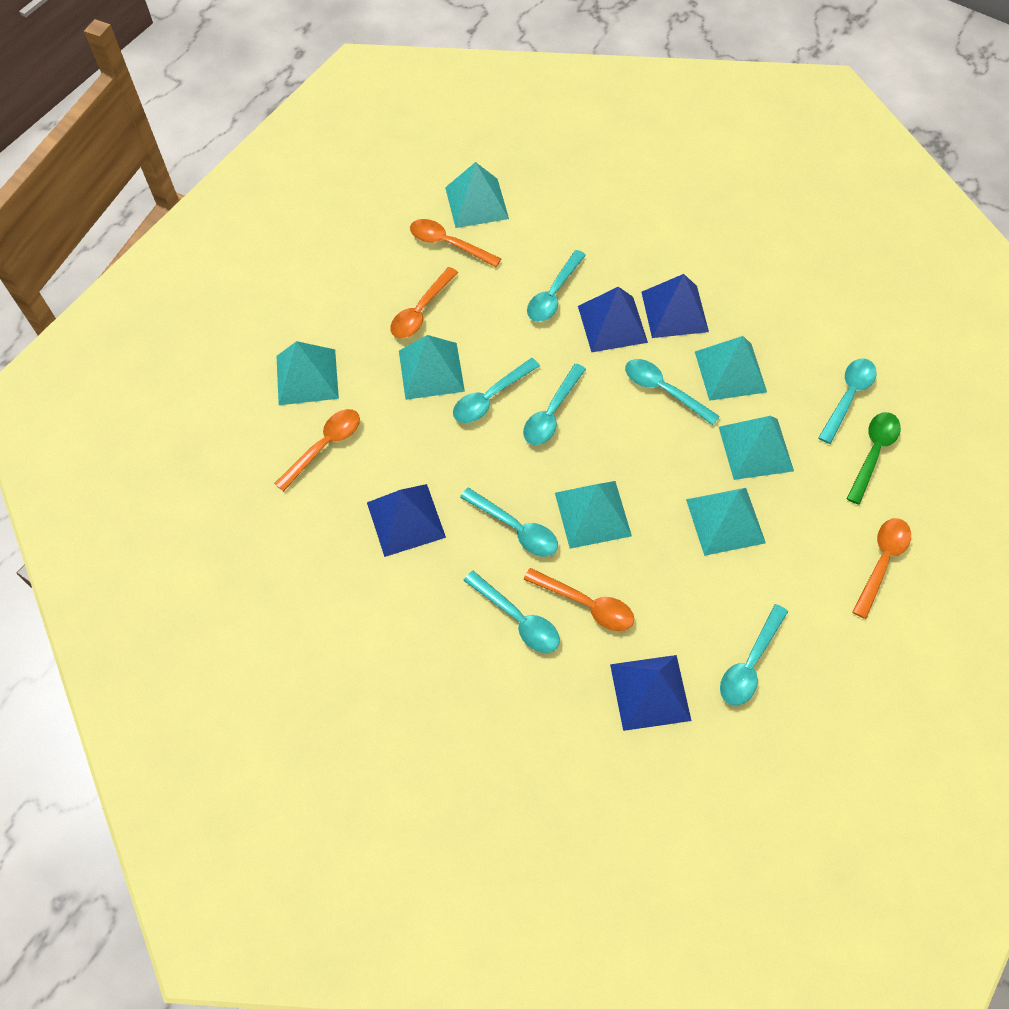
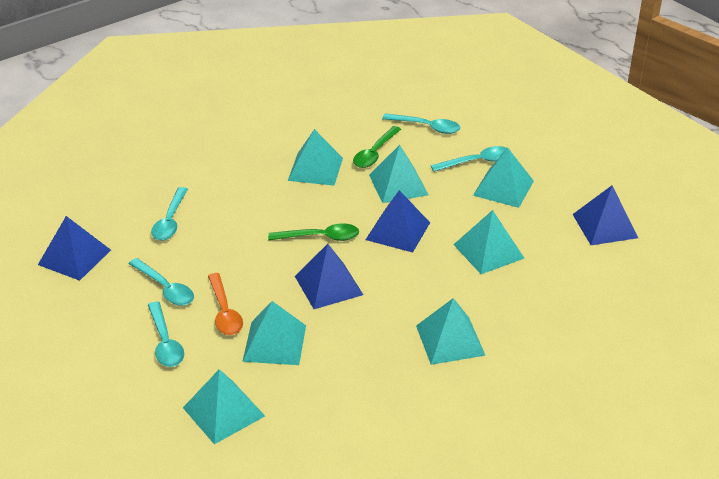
green spoon: 1 -> 2
orange spoon: 5 -> 1
turquoise spoon: 8 -> 5

